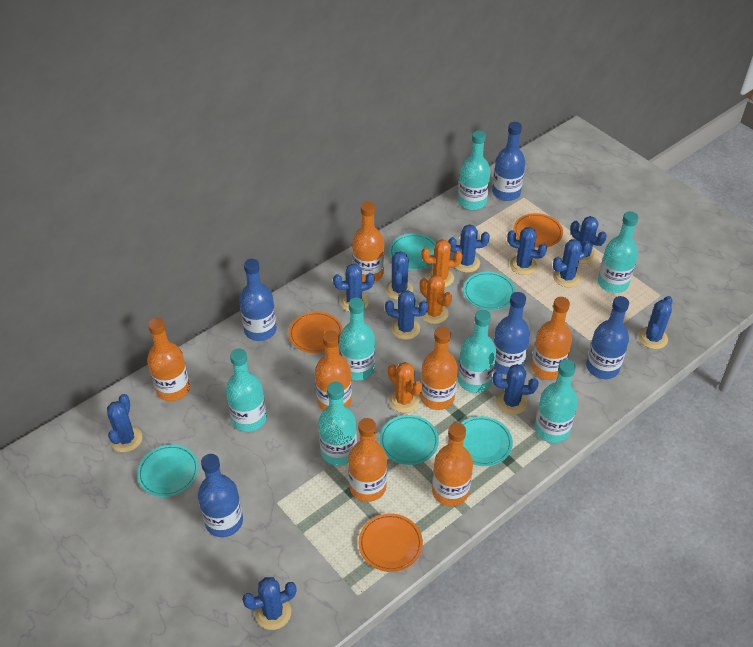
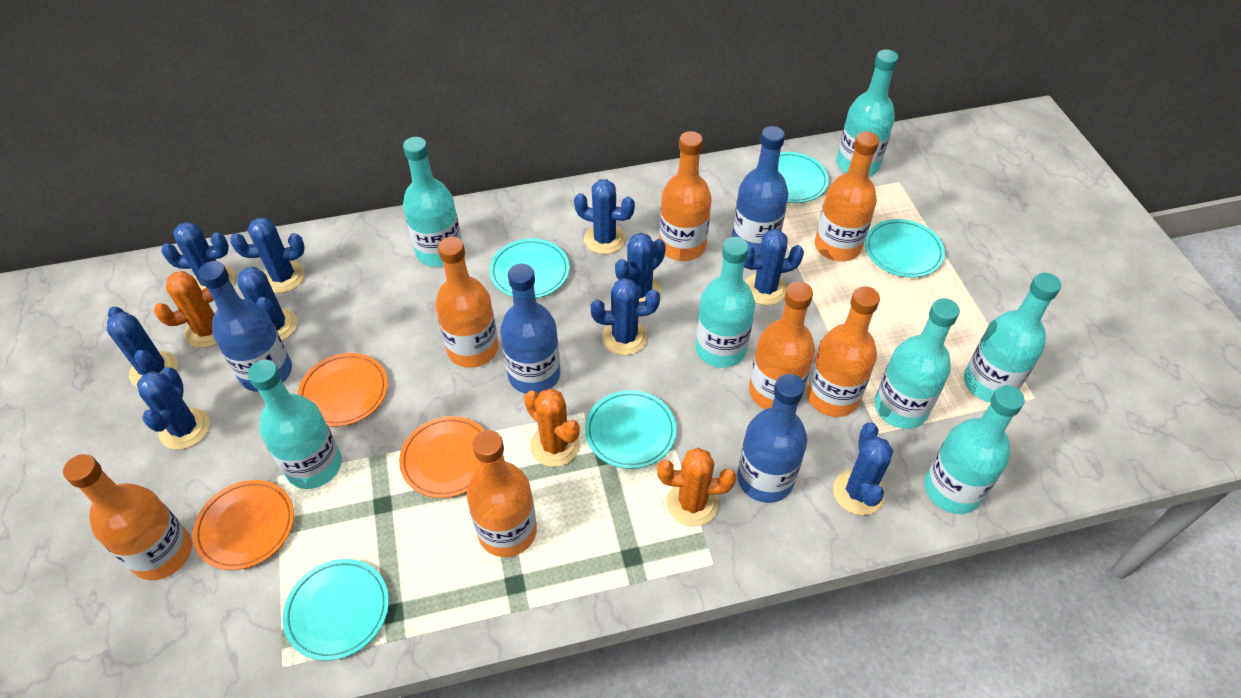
blue bottle: 5 -> 4
blue cactus: 11 -> 10

